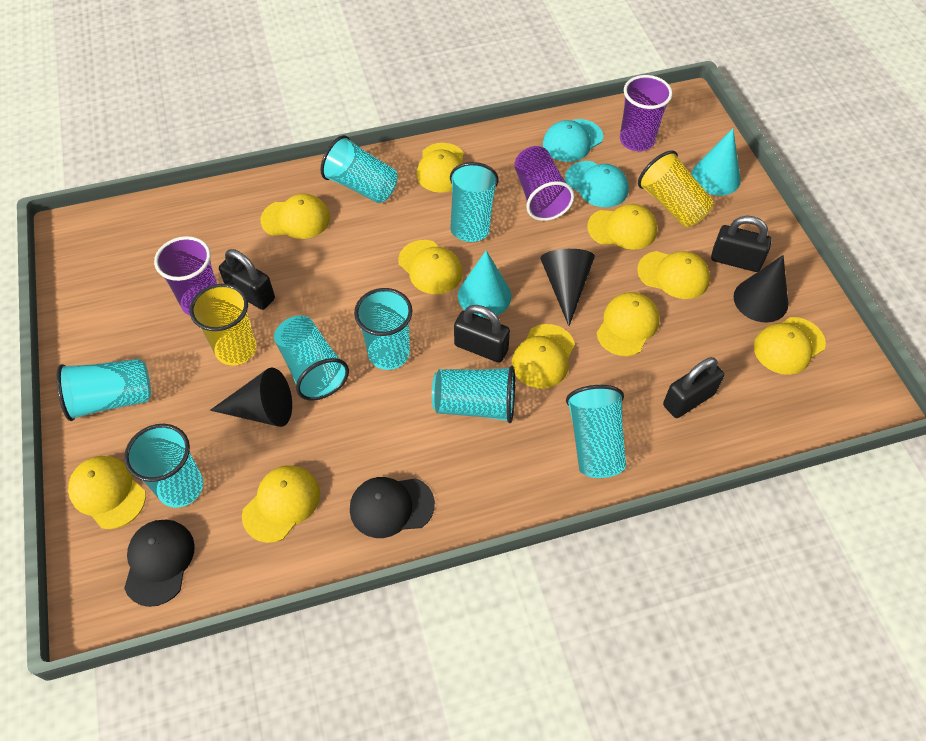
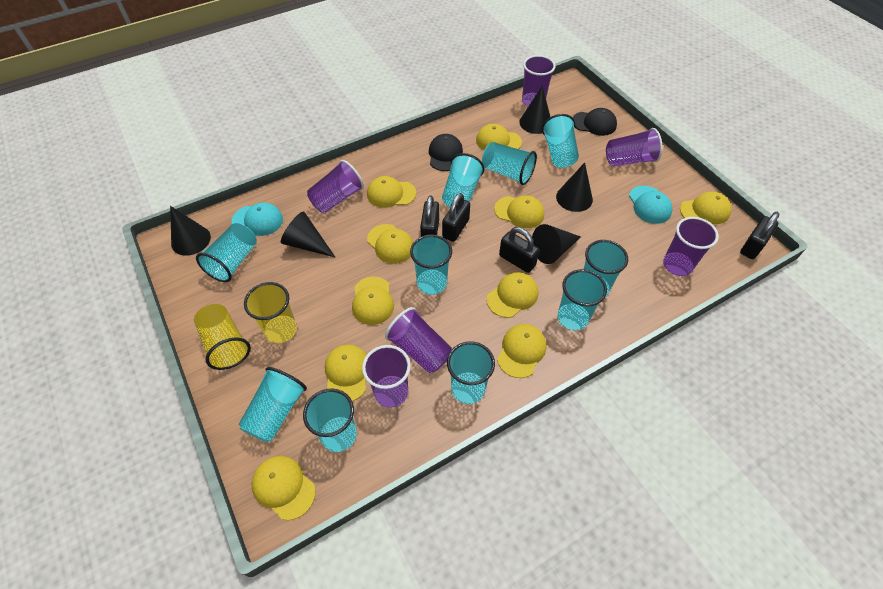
black cone: 3 -> 5
purple cup: 3 -> 6
turquoise cone: 2 -> 0
turquoise cup: 8 -> 10

